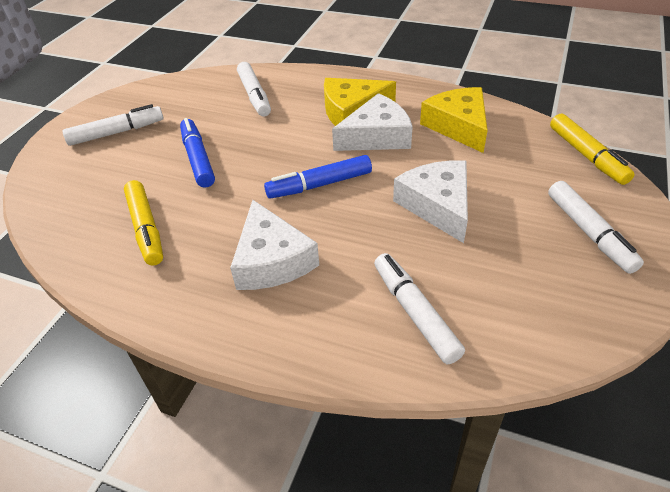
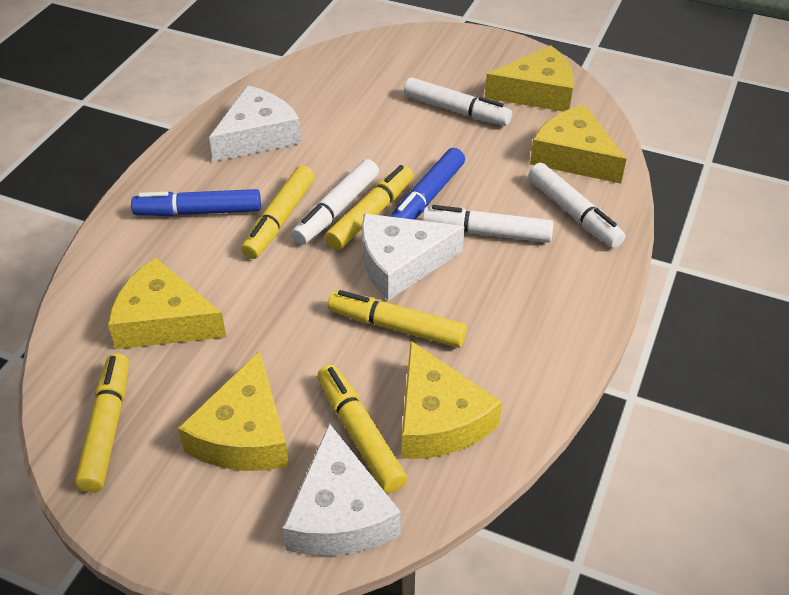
yellow cheese: 2 -> 5
yellow marker: 2 -> 5

